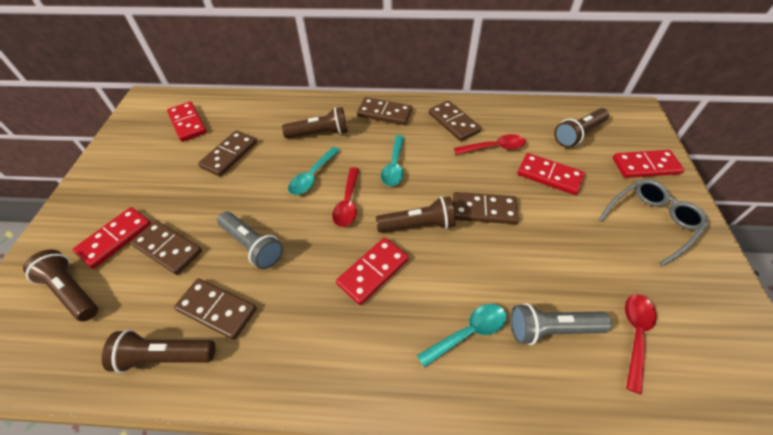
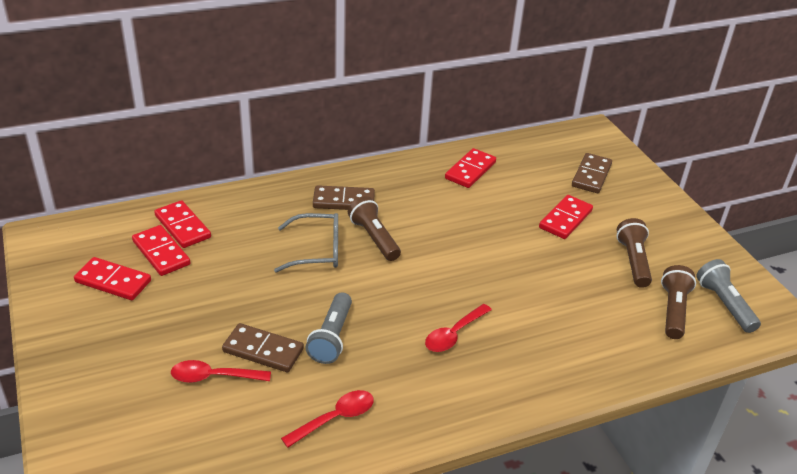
brown domino: 6 -> 3
brown flashlight: 5 -> 3
turquoise spoon: 3 -> 0

